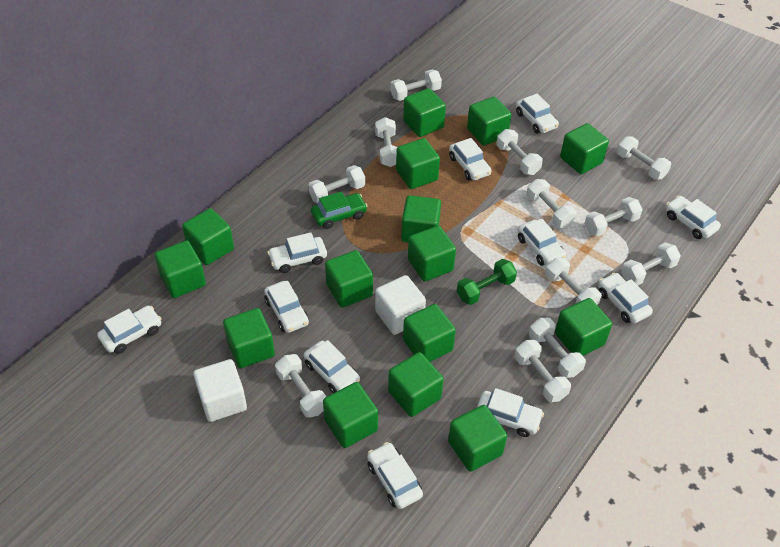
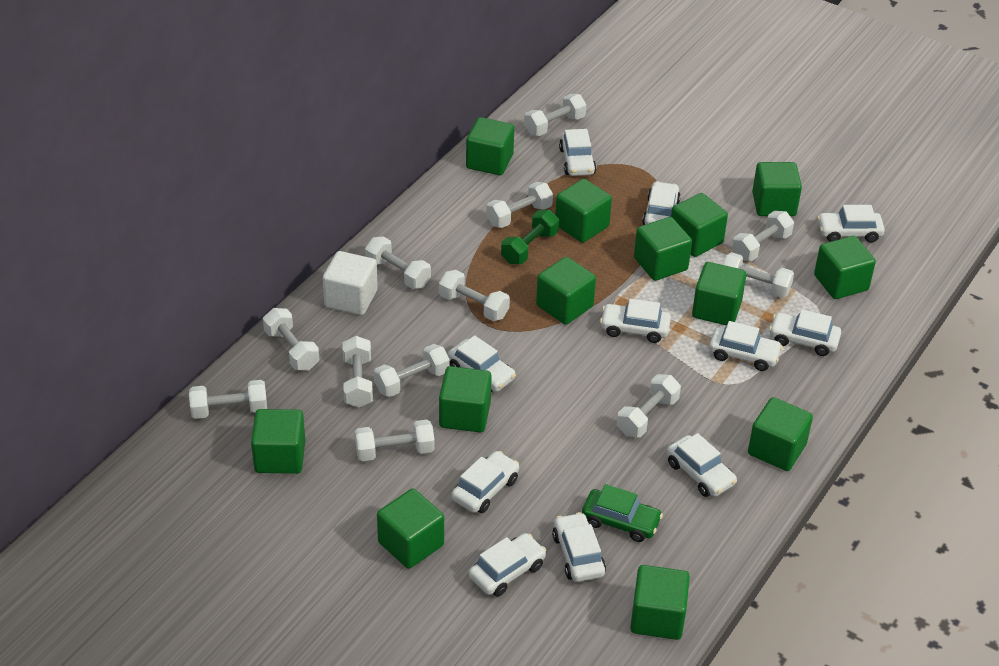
green cube: 15 -> 13
white cube: 2 -> 1

